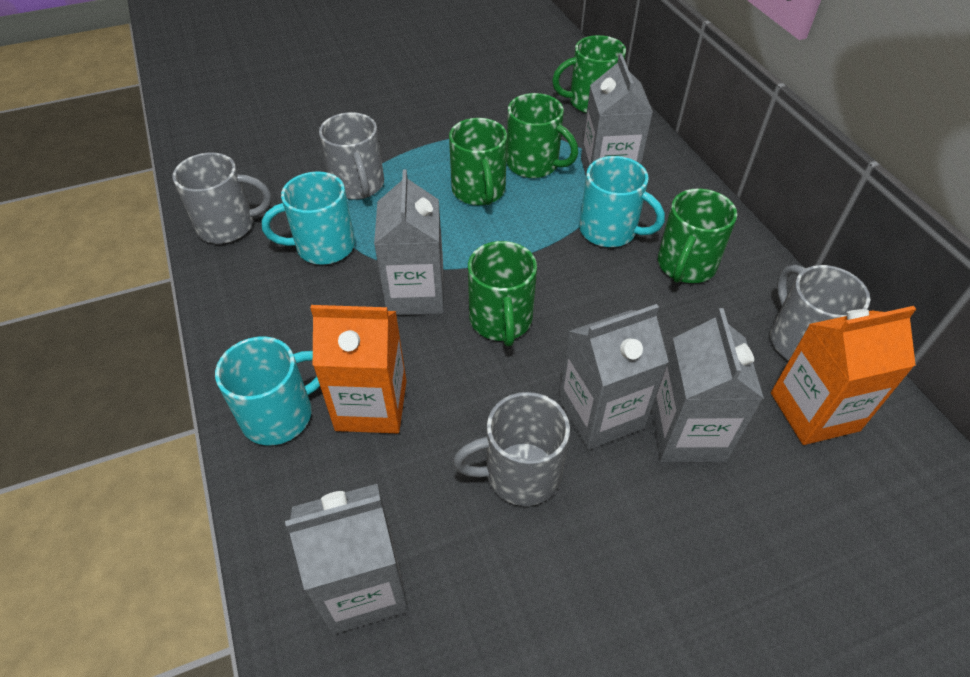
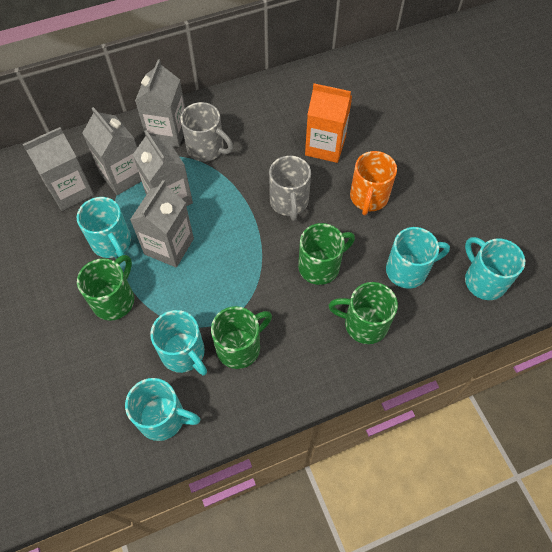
green mug: 5 -> 4
grey mug: 4 -> 2
orange carton: 2 -> 1
orange mug: 0 -> 1
turquoise mug: 3 -> 5

